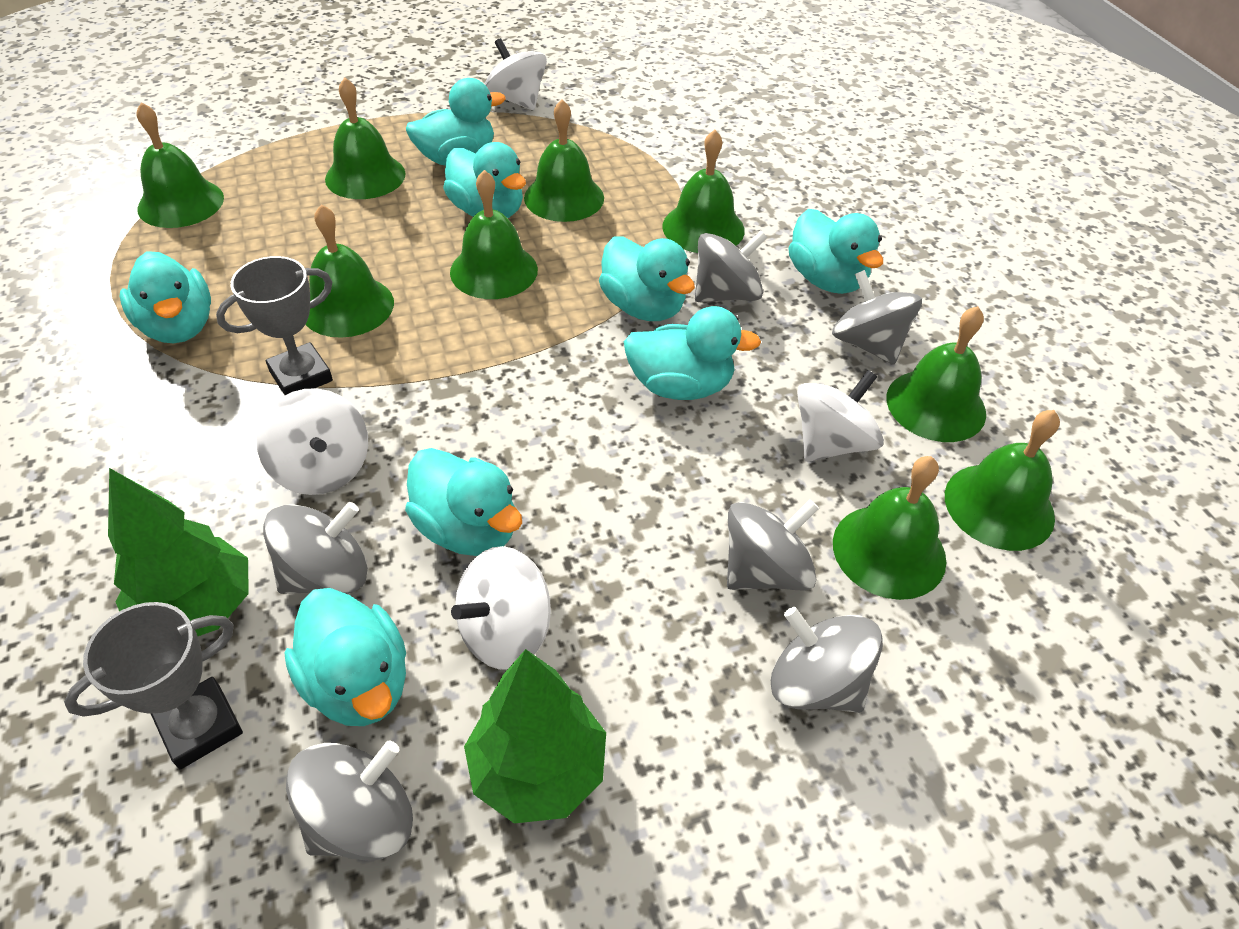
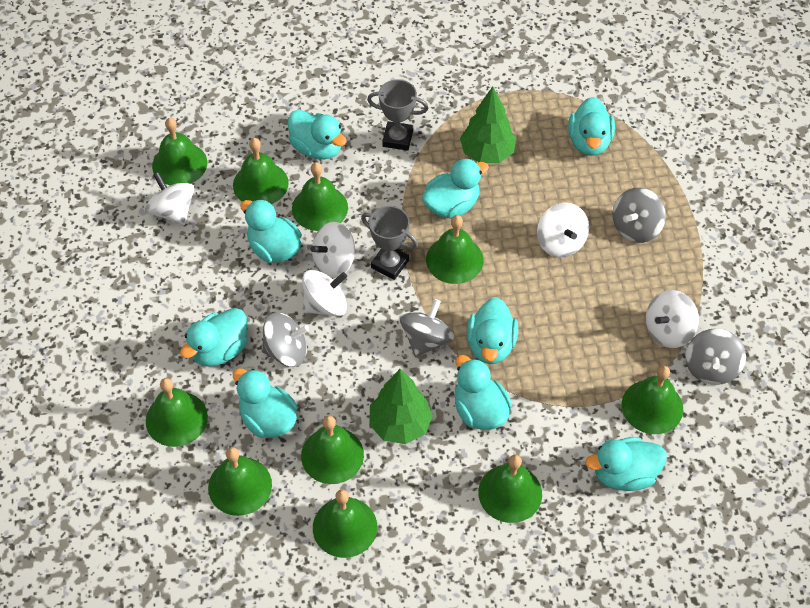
green bell: 9 -> 10
grey spinning top: 6 -> 4
turquoise duck: 8 -> 9
white spinning top: 4 -> 5

